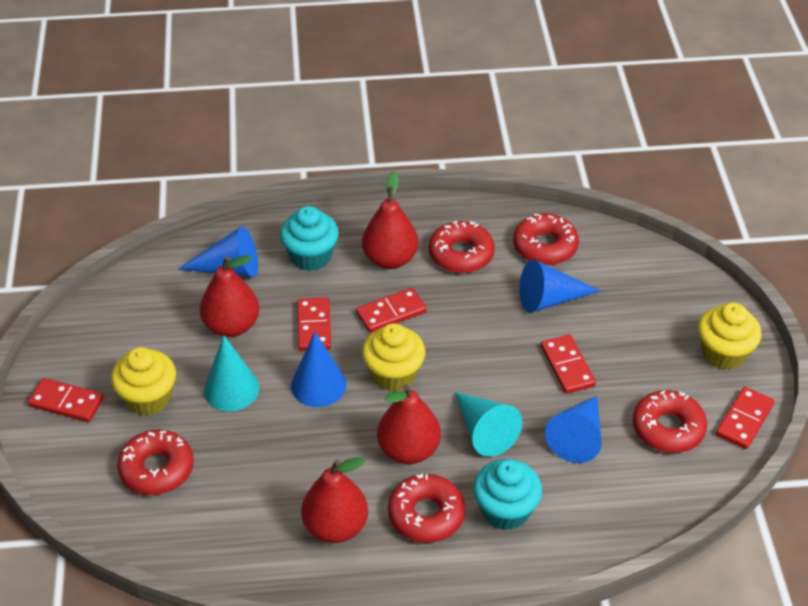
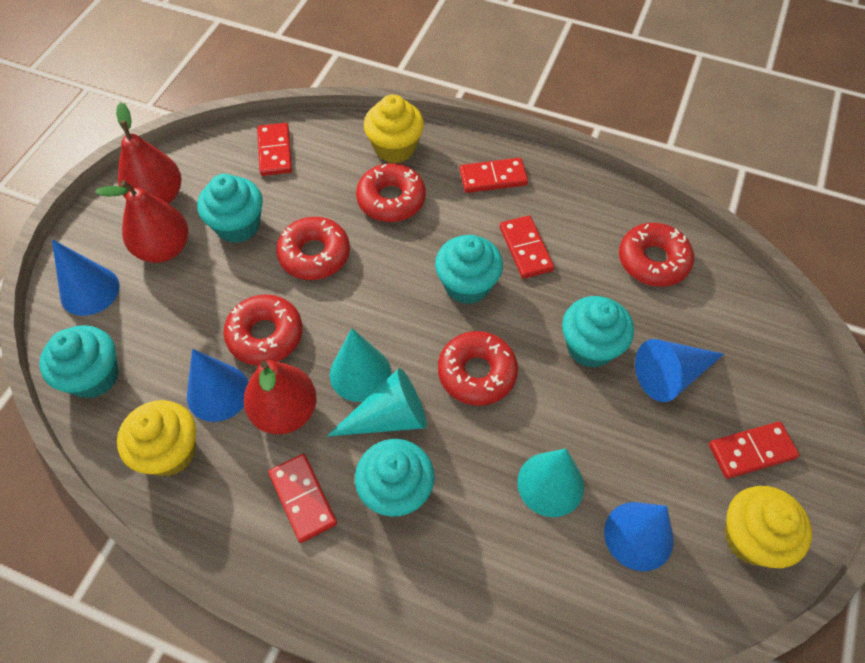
red pear: 4 -> 3
turquoise cone: 2 -> 3
turquoise cupcake: 2 -> 5

